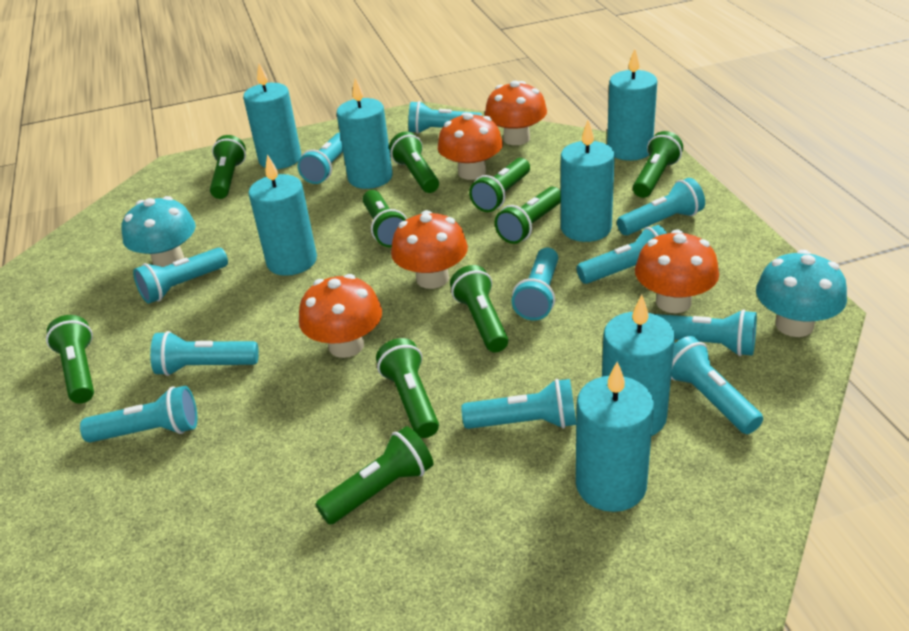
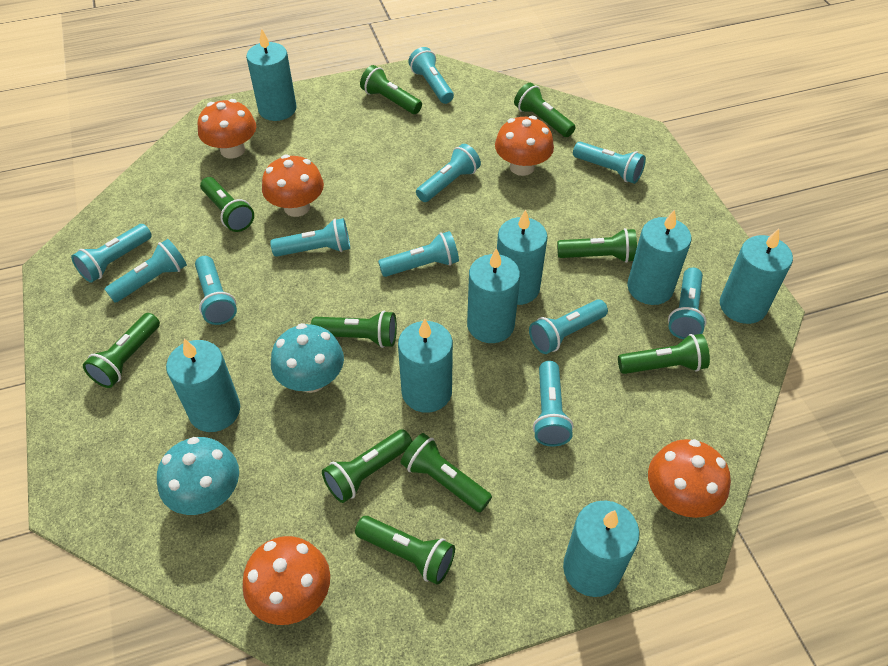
turquoise candle: 7 -> 8

